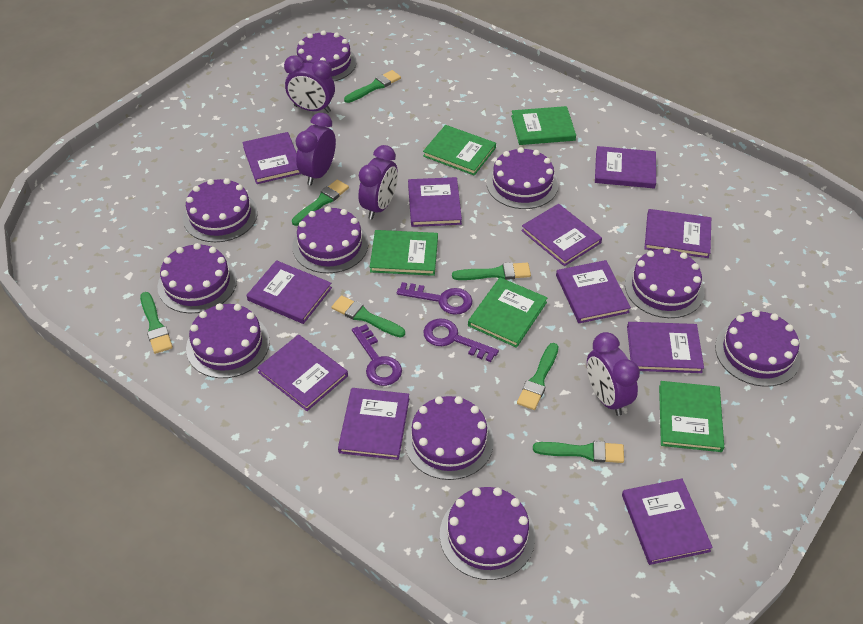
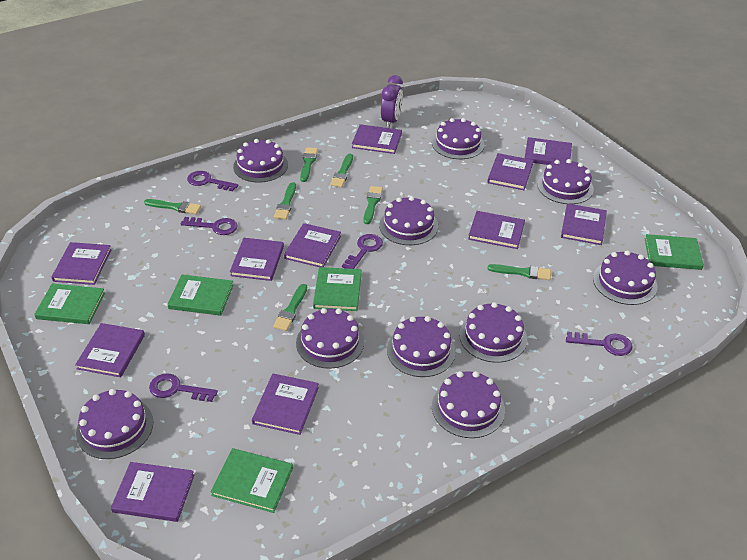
purple clock: 4 -> 1
purple key: 3 -> 5

